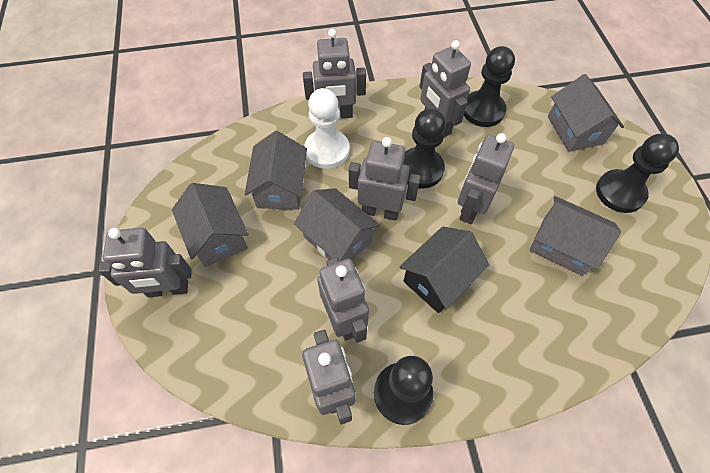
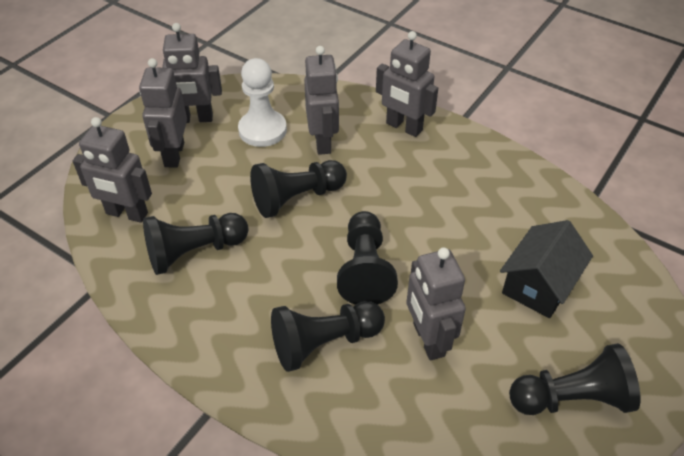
black pawn: 4 -> 5
grey house: 5 -> 0
grey robot: 7 -> 6

